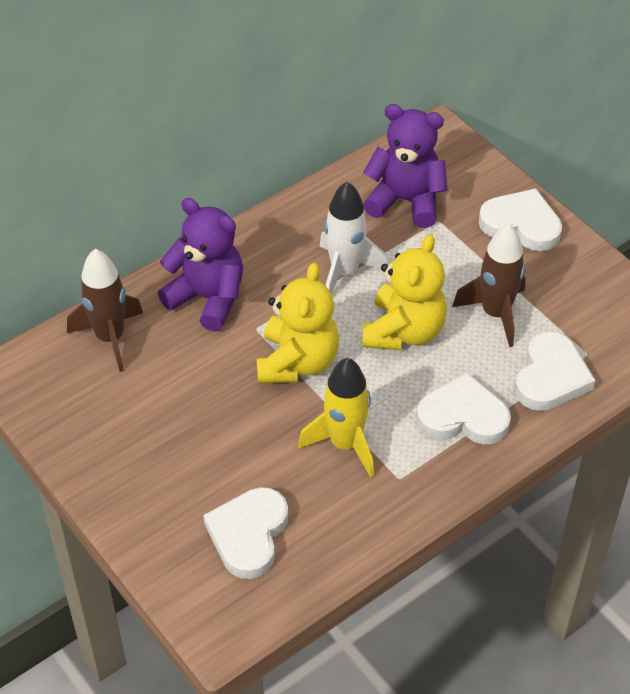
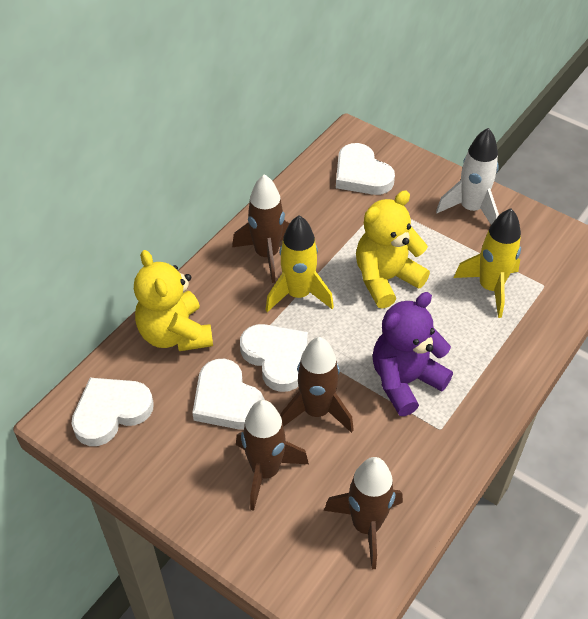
brown rocket: 2 -> 4
purple teddy bear: 2 -> 1
yellow rocket: 1 -> 2

